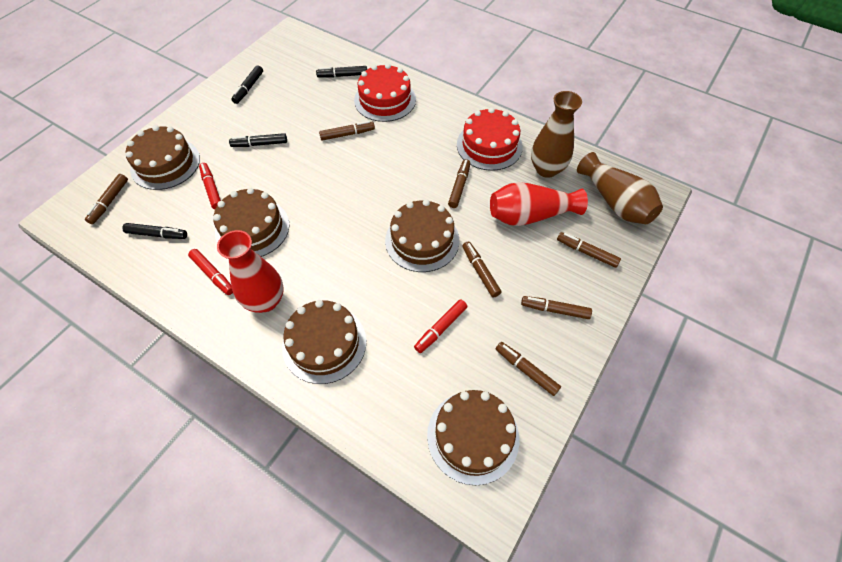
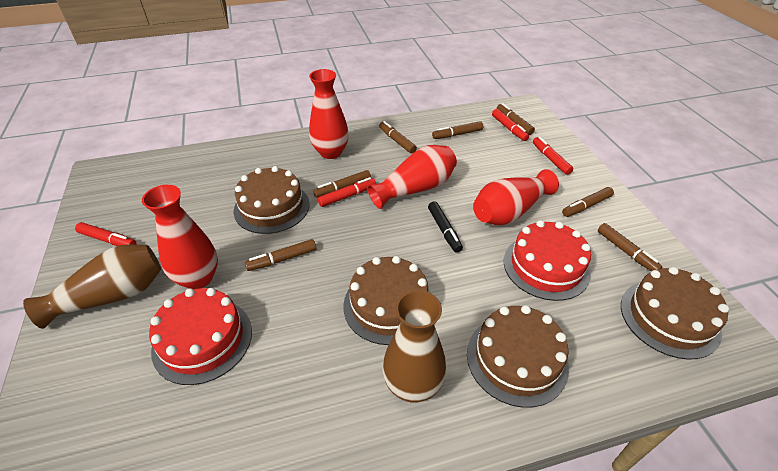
black marker: 4 -> 1
brown cake: 5 -> 4
red marker: 3 -> 4
red vase: 2 -> 4

